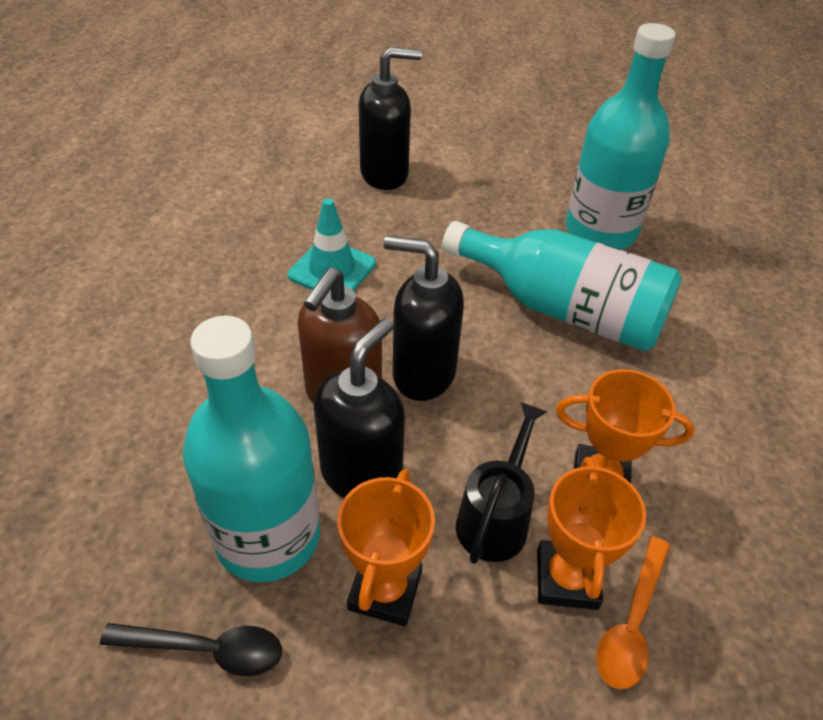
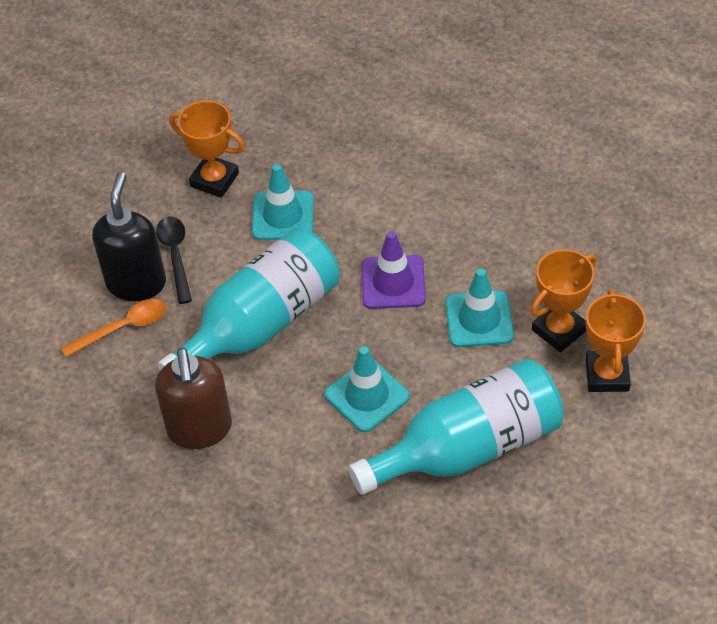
black soap dispenser: 3 -> 1
black watering can: 1 -> 0
purple traffic cone: 0 -> 1
turquoise bottle: 3 -> 2
turquoise traffic cone: 1 -> 3

